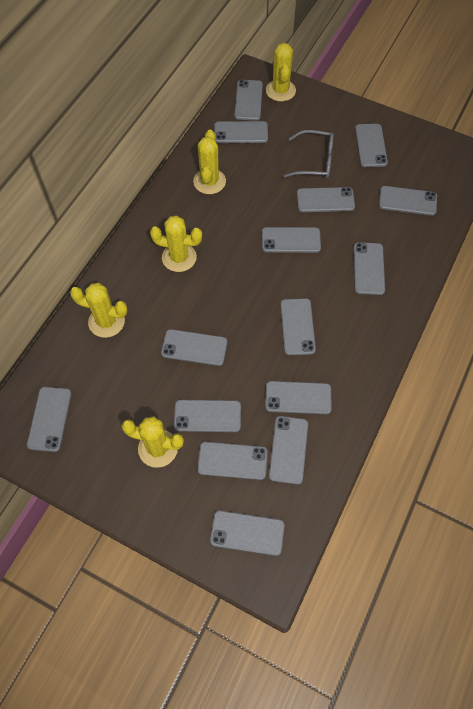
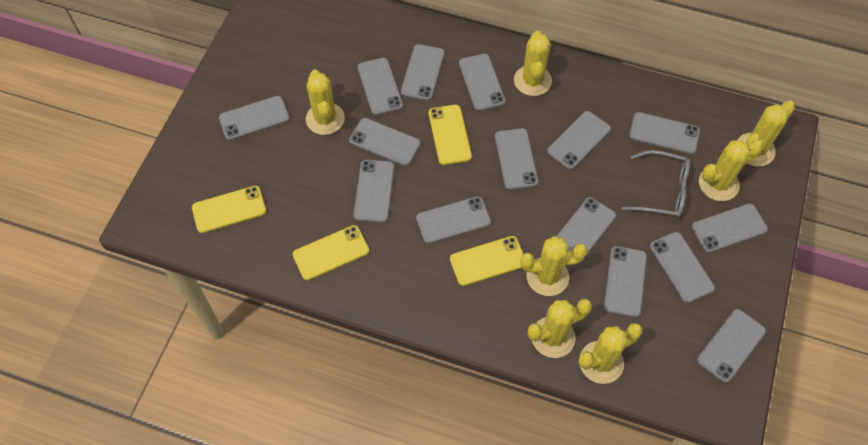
yellow cactus: 5 -> 7
yellow phone: 0 -> 4

